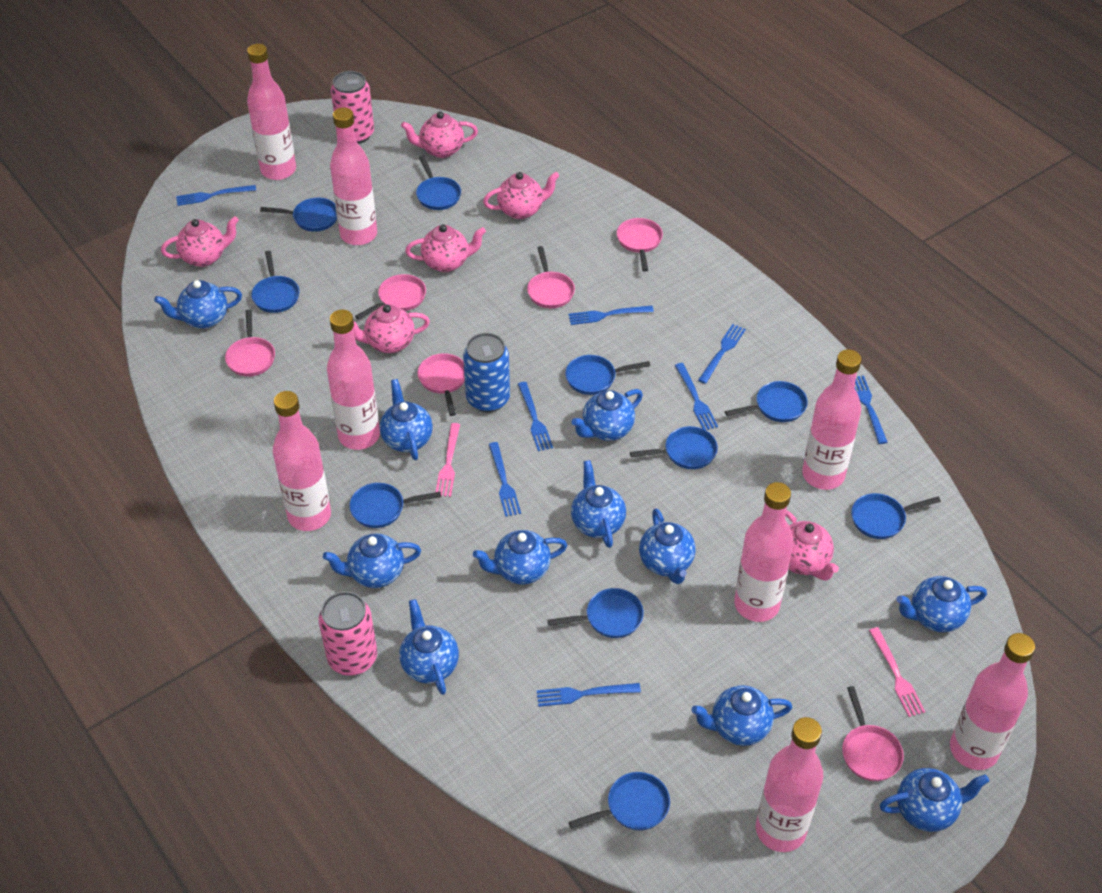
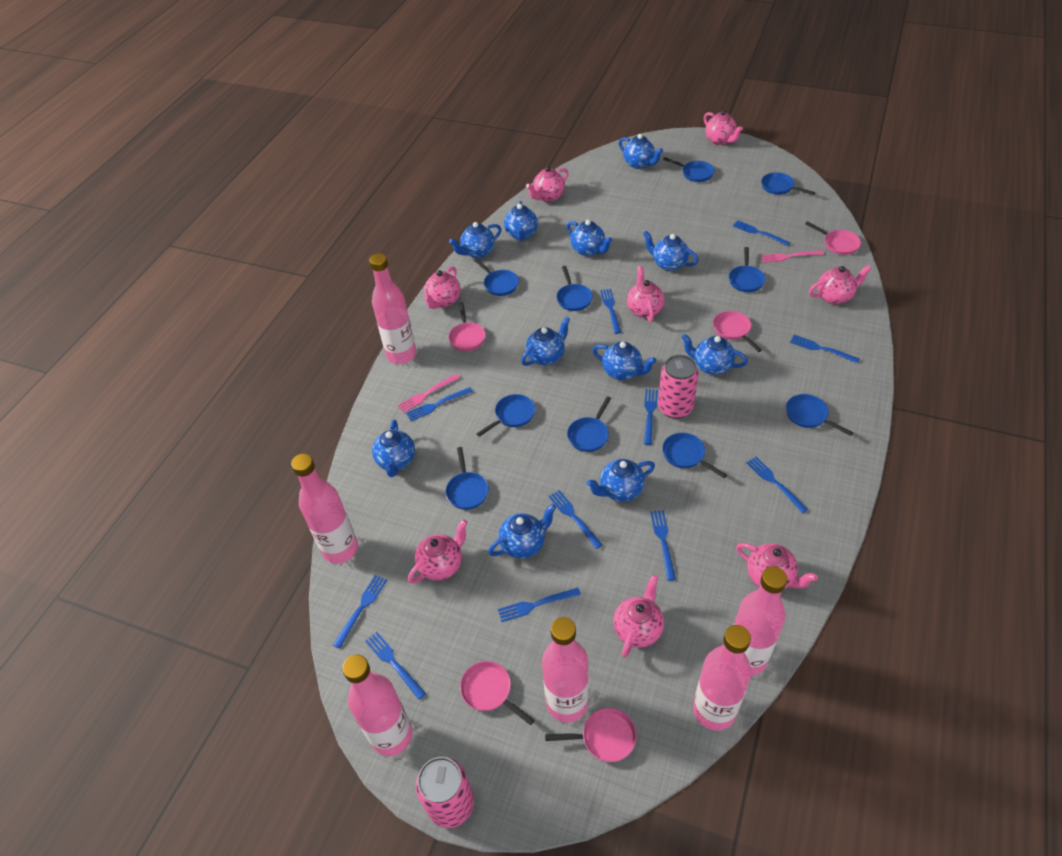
blue can: 1 -> 0
blue fork: 8 -> 11
pink bottle: 8 -> 6
pink pan: 6 -> 5
pink teapot: 6 -> 8

